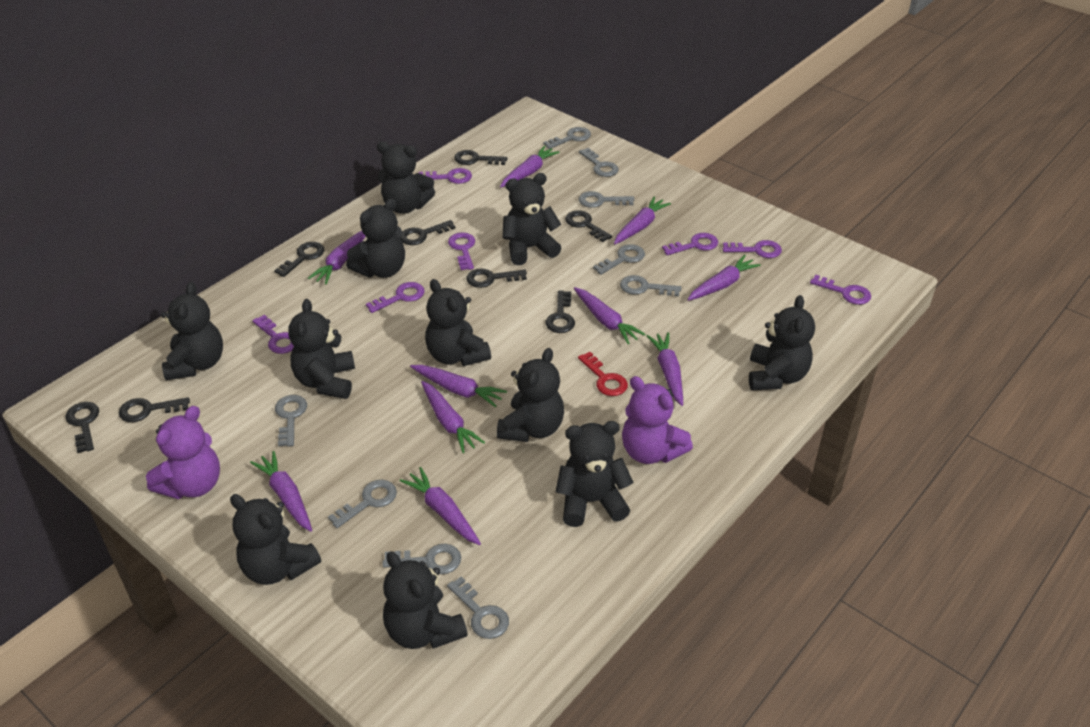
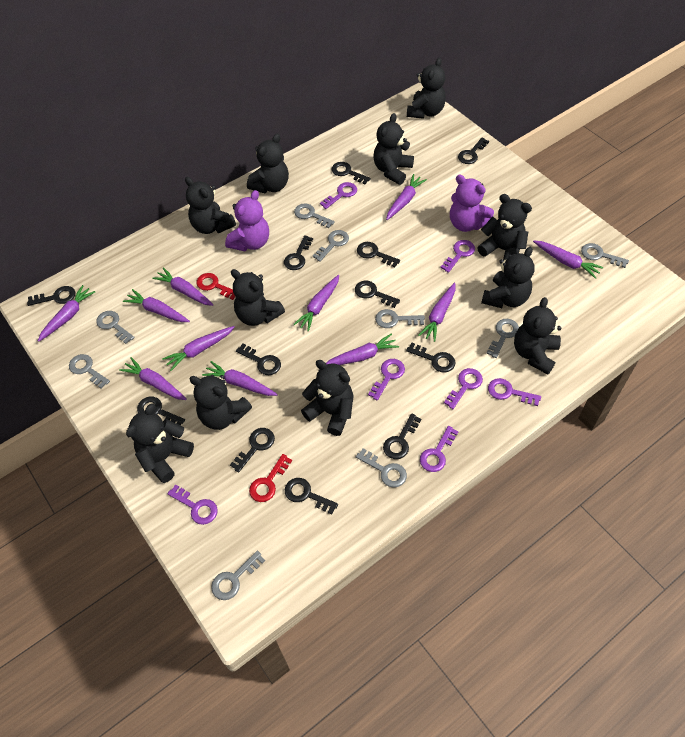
black key: 8 -> 12
purple carrot: 10 -> 11
red key: 1 -> 2

